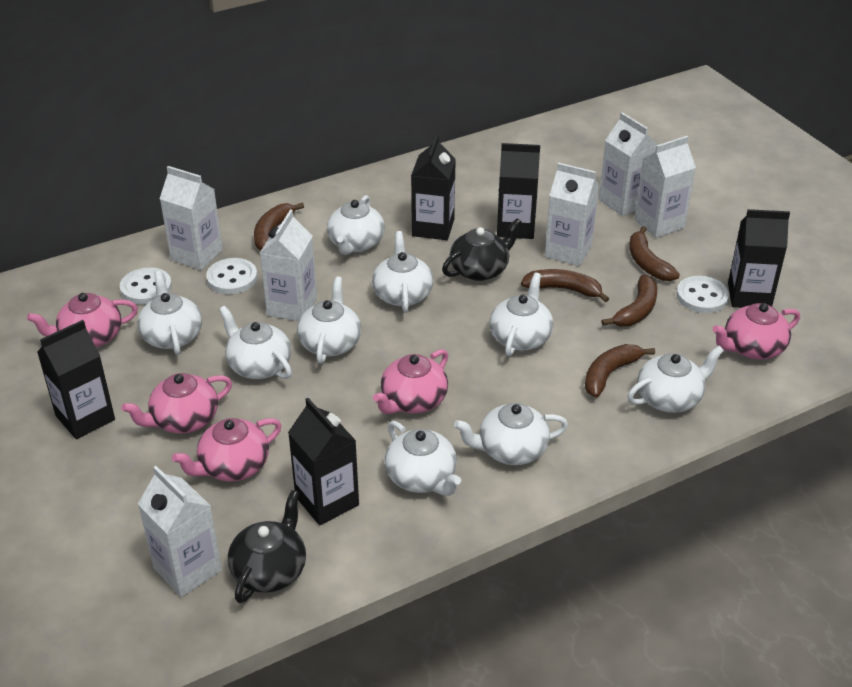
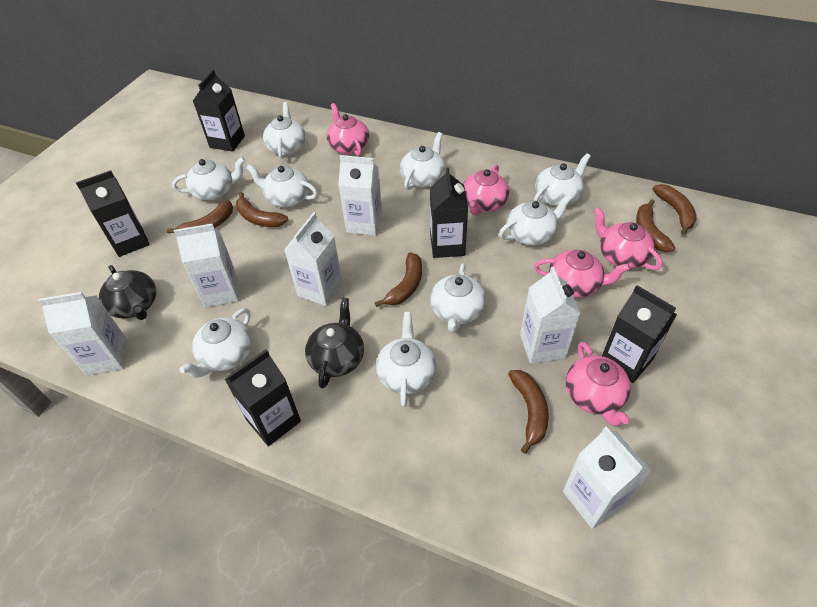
brown banana: 5 -> 6
white button: 3 -> 0

